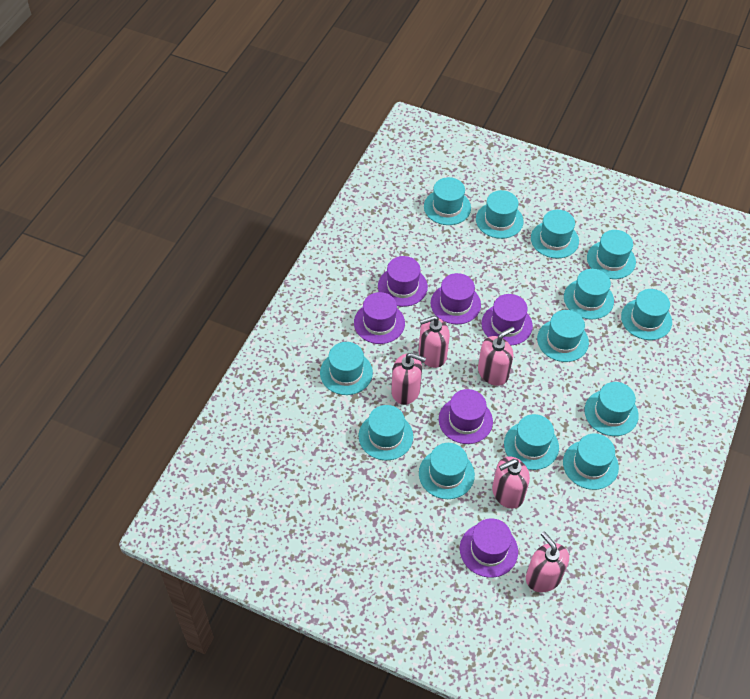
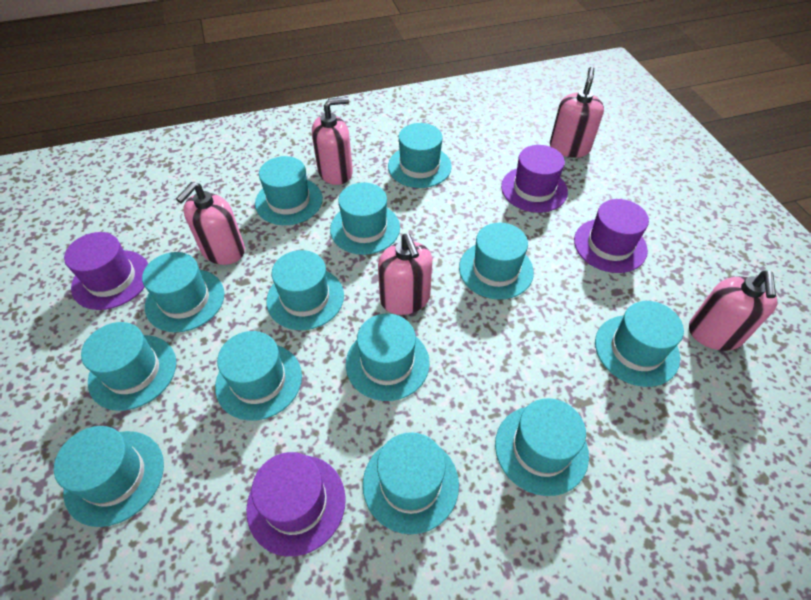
purple hat: 6 -> 4

